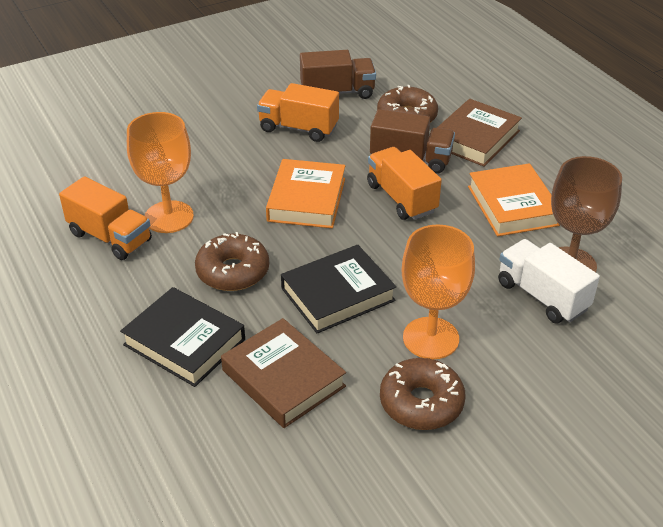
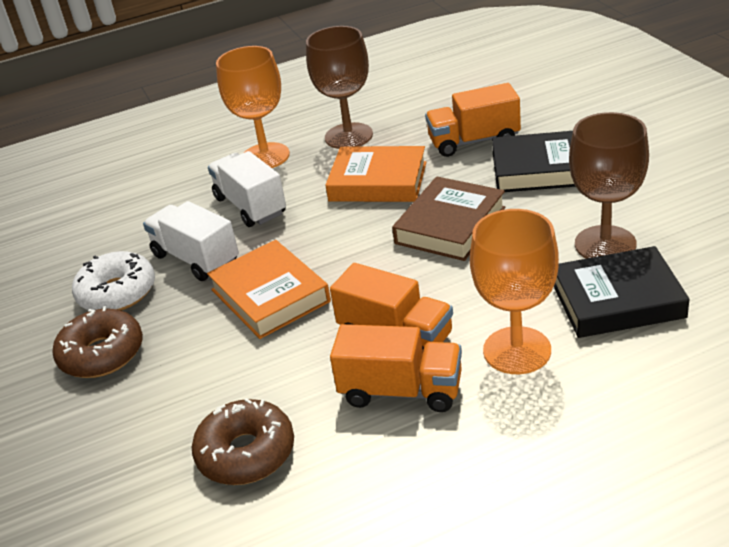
brown book: 2 -> 1
brown donut: 3 -> 2
brown goblet: 1 -> 2
brown truck: 2 -> 0
white donut: 0 -> 1
white truck: 1 -> 2

